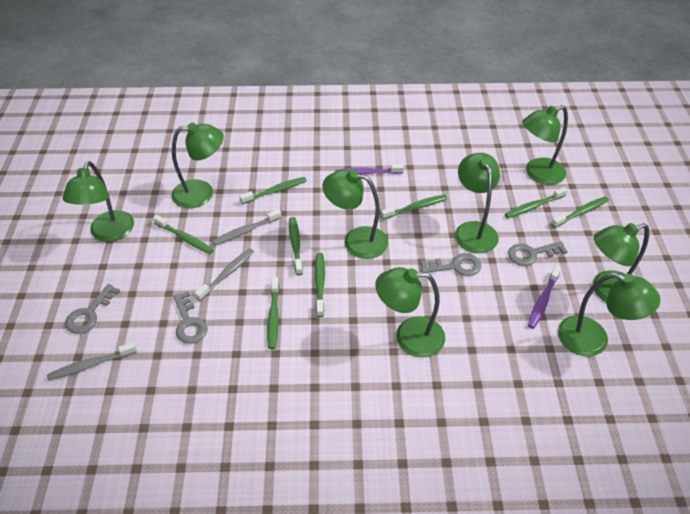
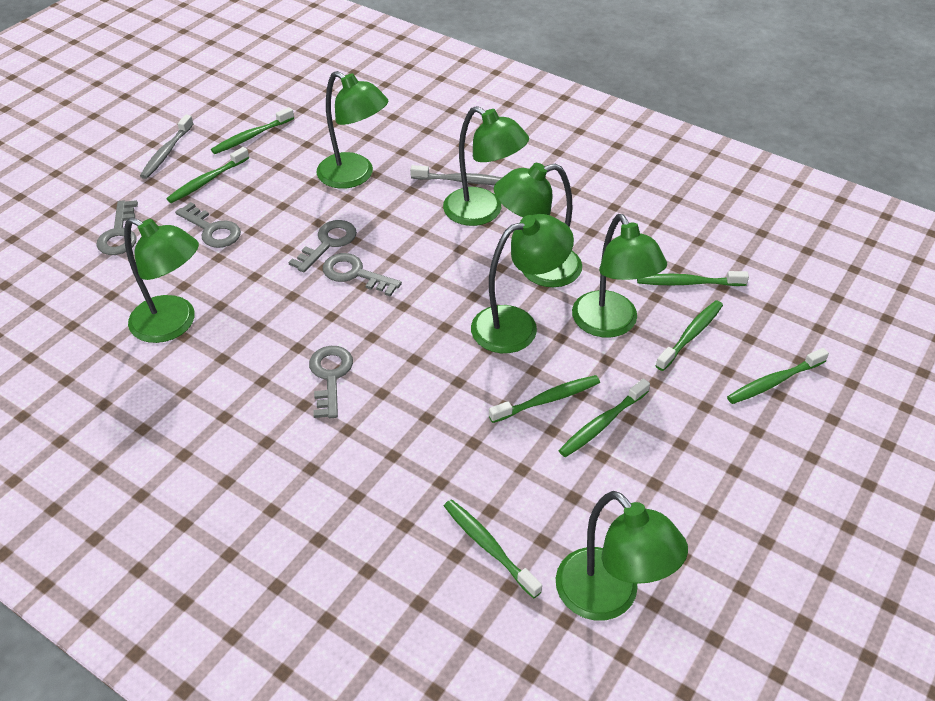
green lamp: 8 -> 7
grey key: 4 -> 5
grey toothbrush: 3 -> 2
purple toothbrush: 2 -> 0

